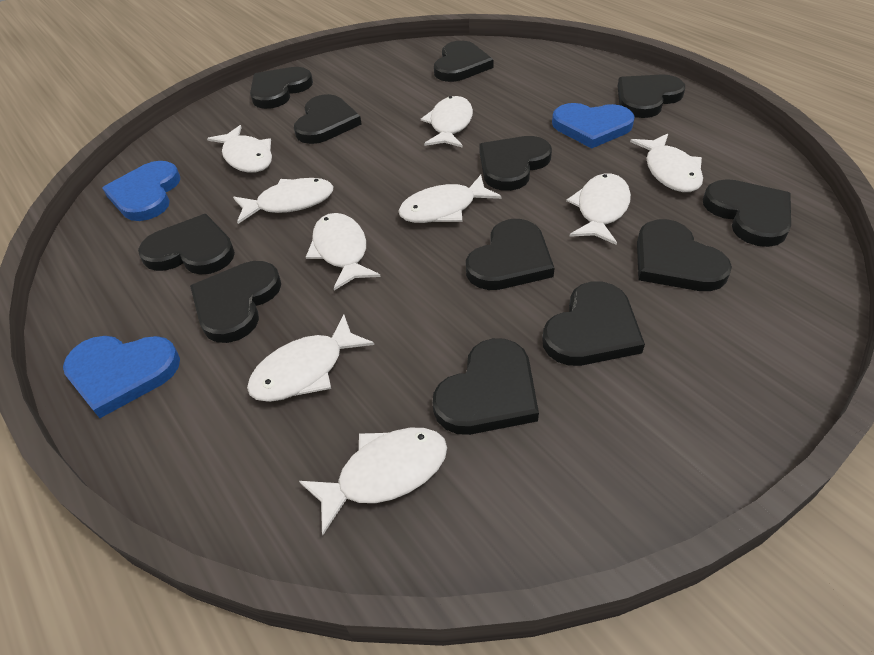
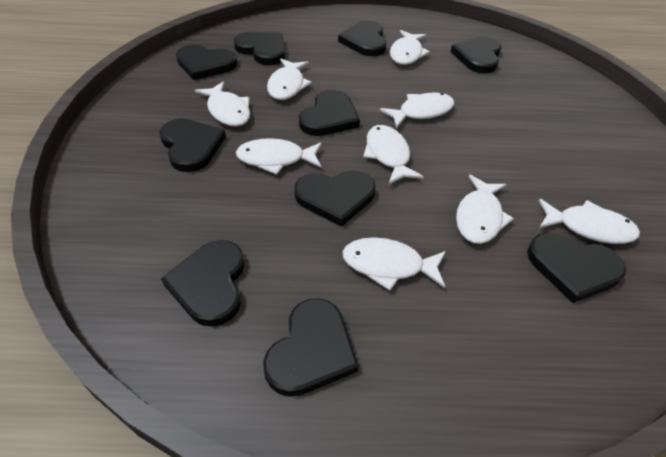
black heart: 12 -> 10
blue heart: 3 -> 0

